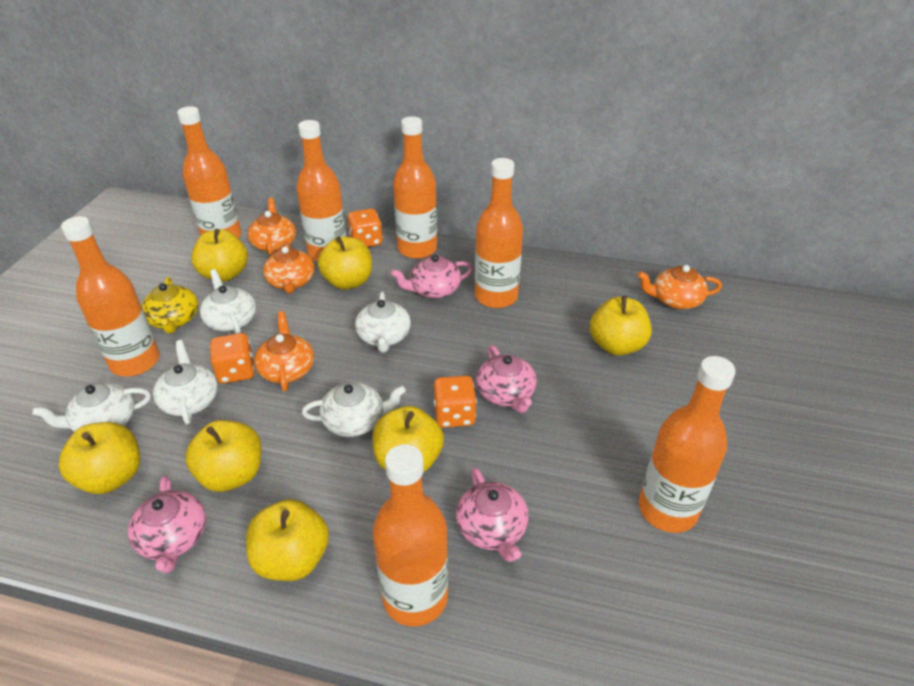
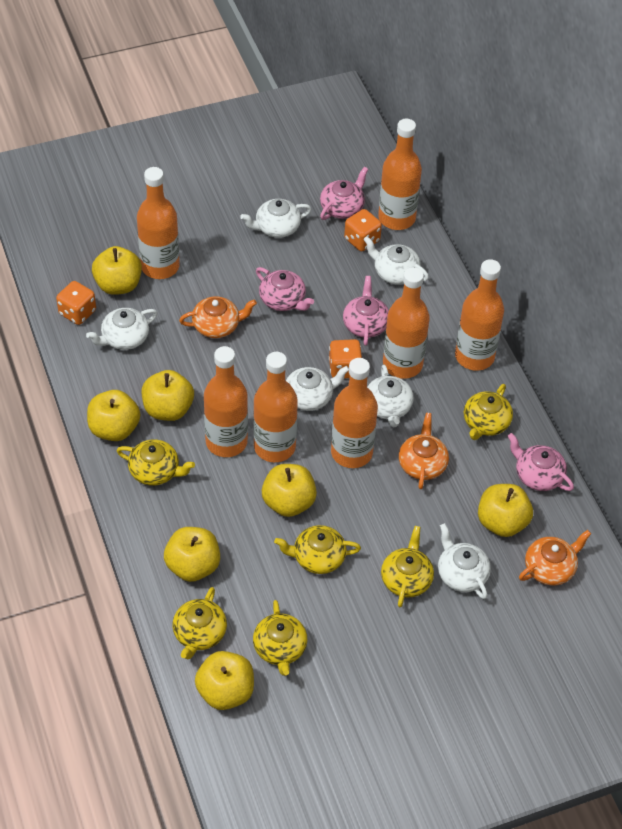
orange teapot: 4 -> 3
white teapot: 5 -> 6
yellow teapot: 1 -> 6

